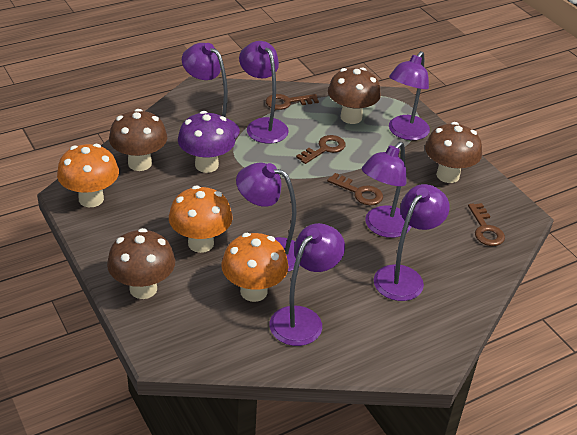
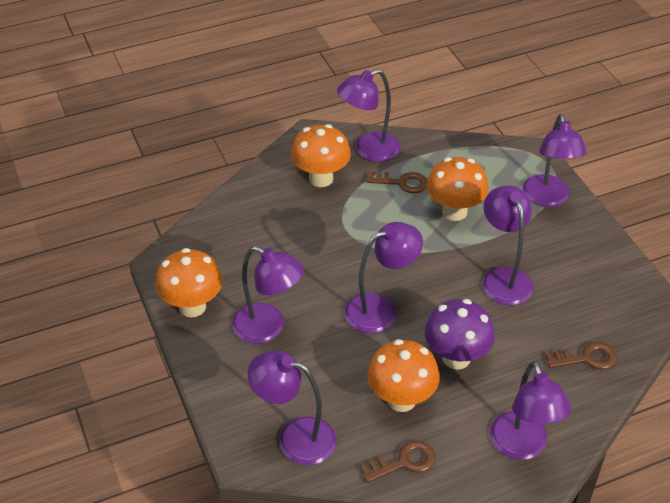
brown key: 4 -> 3
brown mushroom: 4 -> 0
orange mushroom: 3 -> 4

